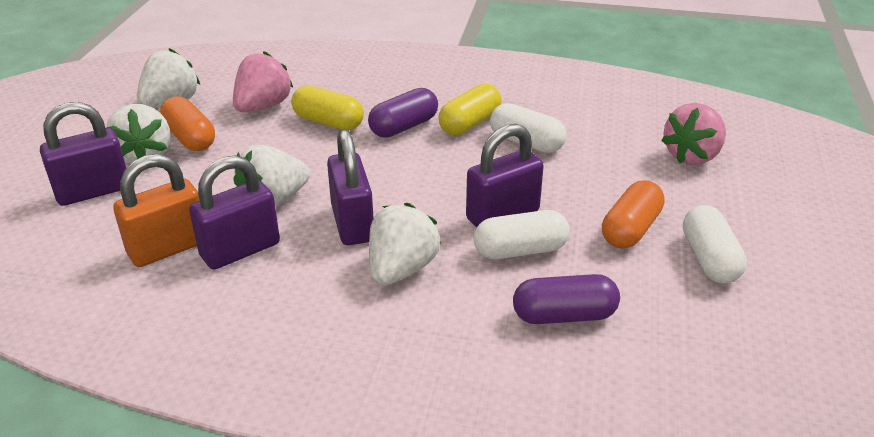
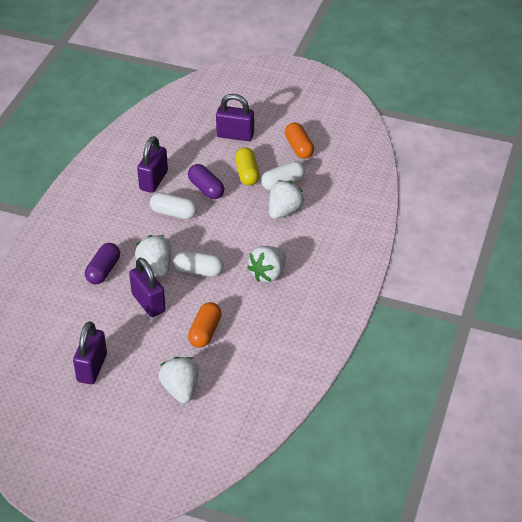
orange padlock: 1 -> 0
pink strawberry: 2 -> 0
yellow capsule: 2 -> 1

